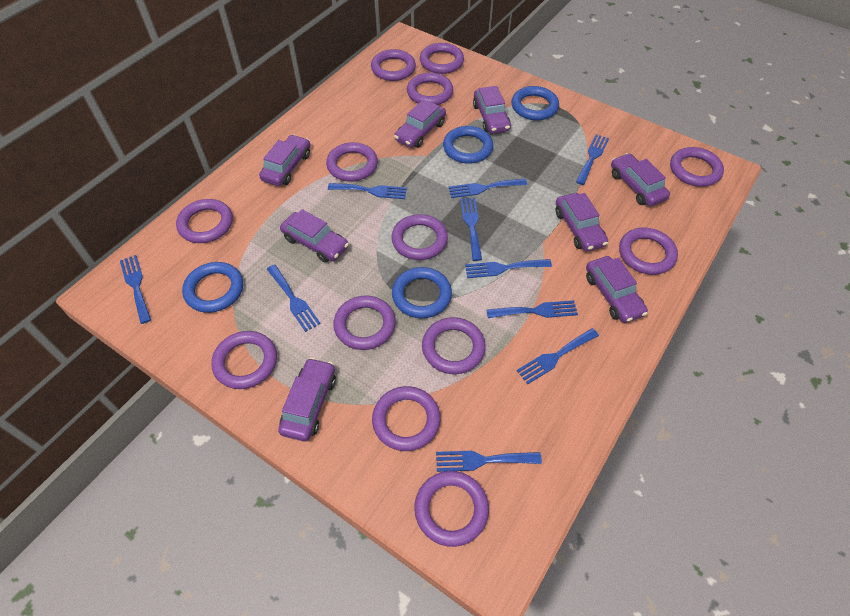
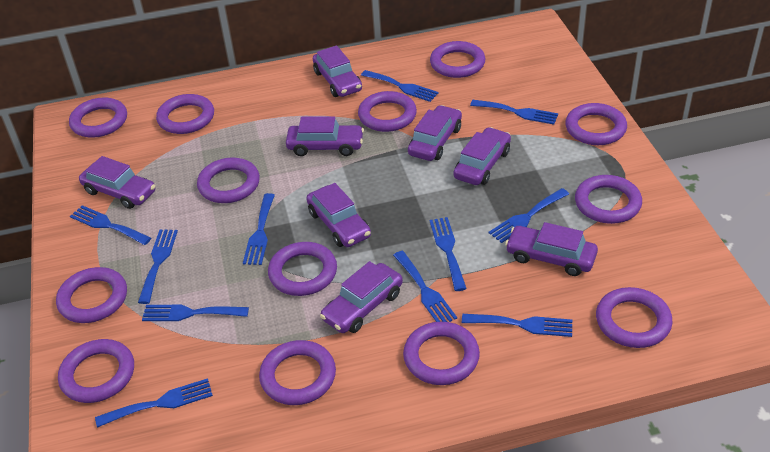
blue fork: 10 -> 11
blue ring: 4 -> 0

